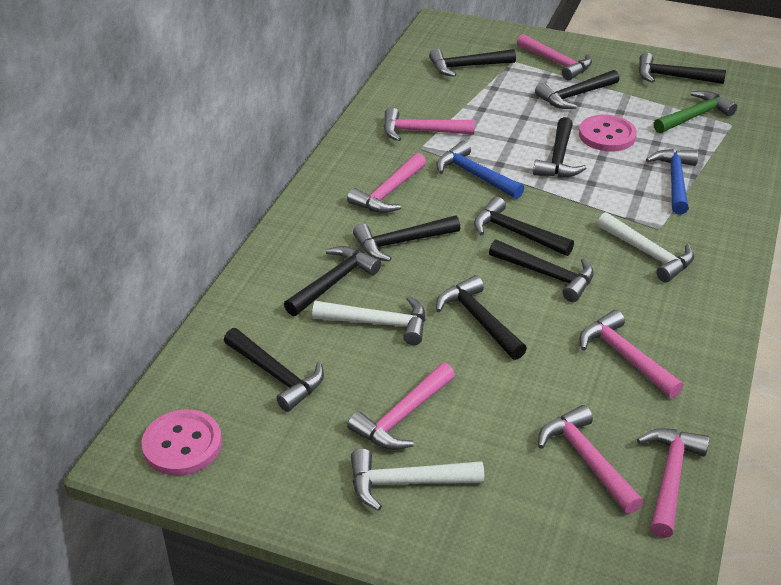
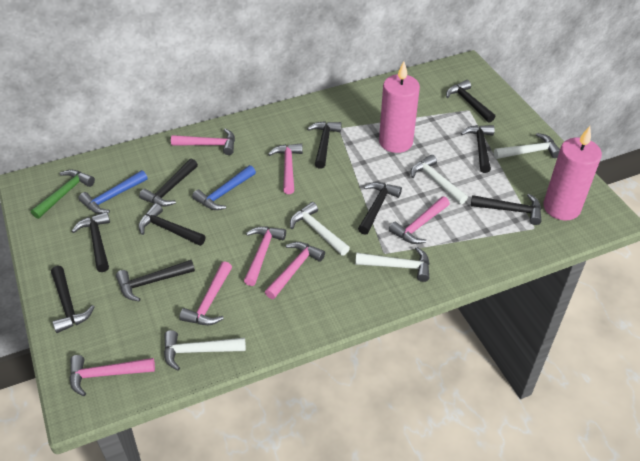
pink button: 2 -> 0
pink candle: 0 -> 2
white hammer: 3 -> 5

